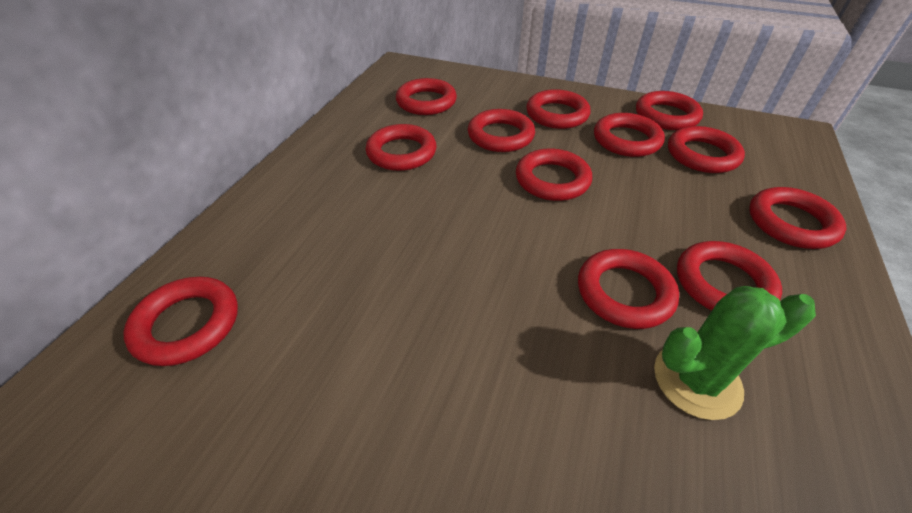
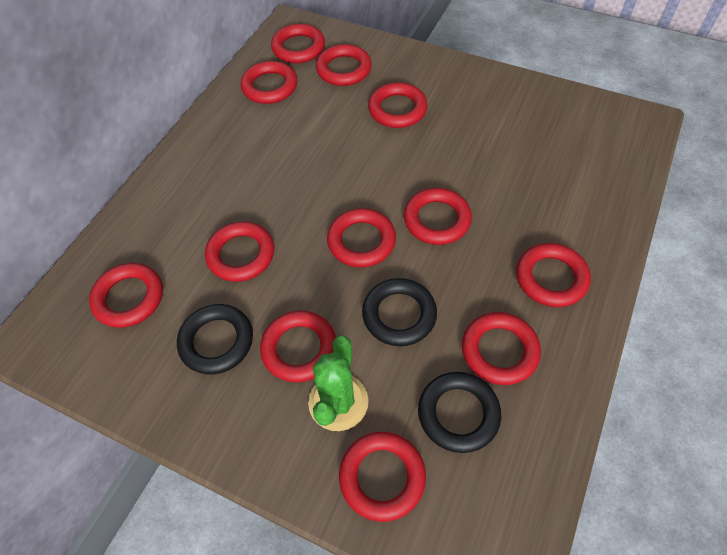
black ring: 0 -> 3

